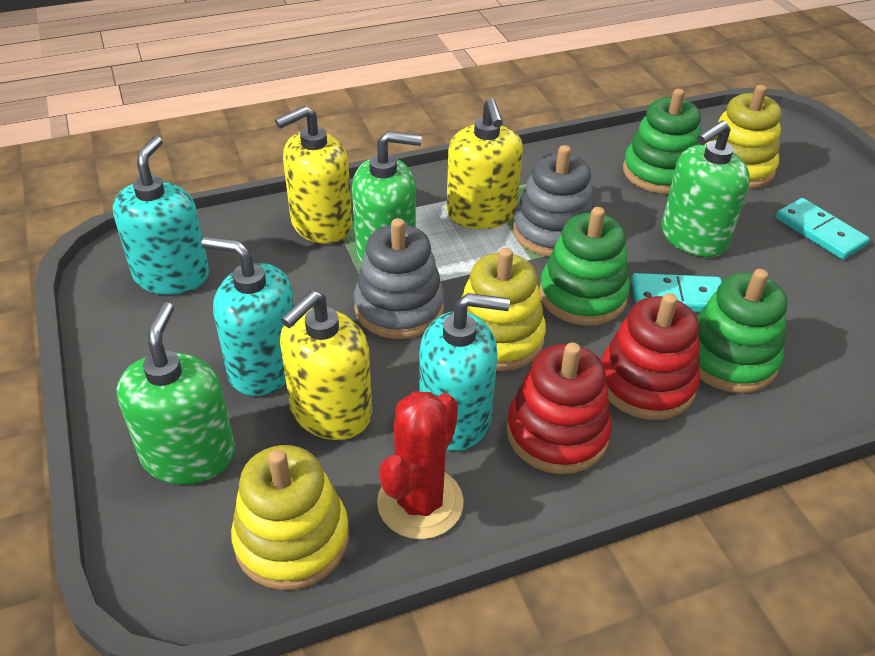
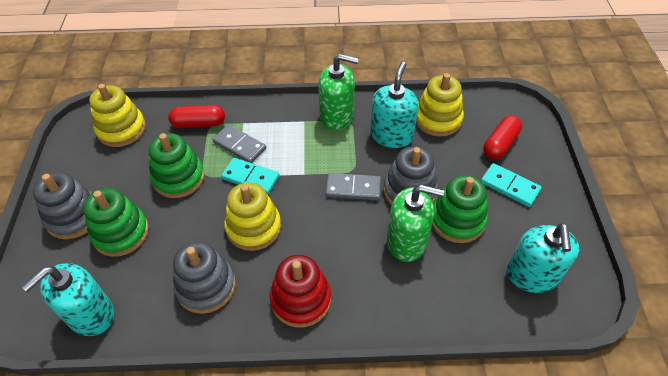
green soap dispenser: 3 -> 2
grey domino: 0 -> 2
grey stacking toy: 2 -> 3
red cactus: 1 -> 0
red capsule: 0 -> 2
red stacking toy: 2 -> 1
yellow soap dispenser: 3 -> 0

